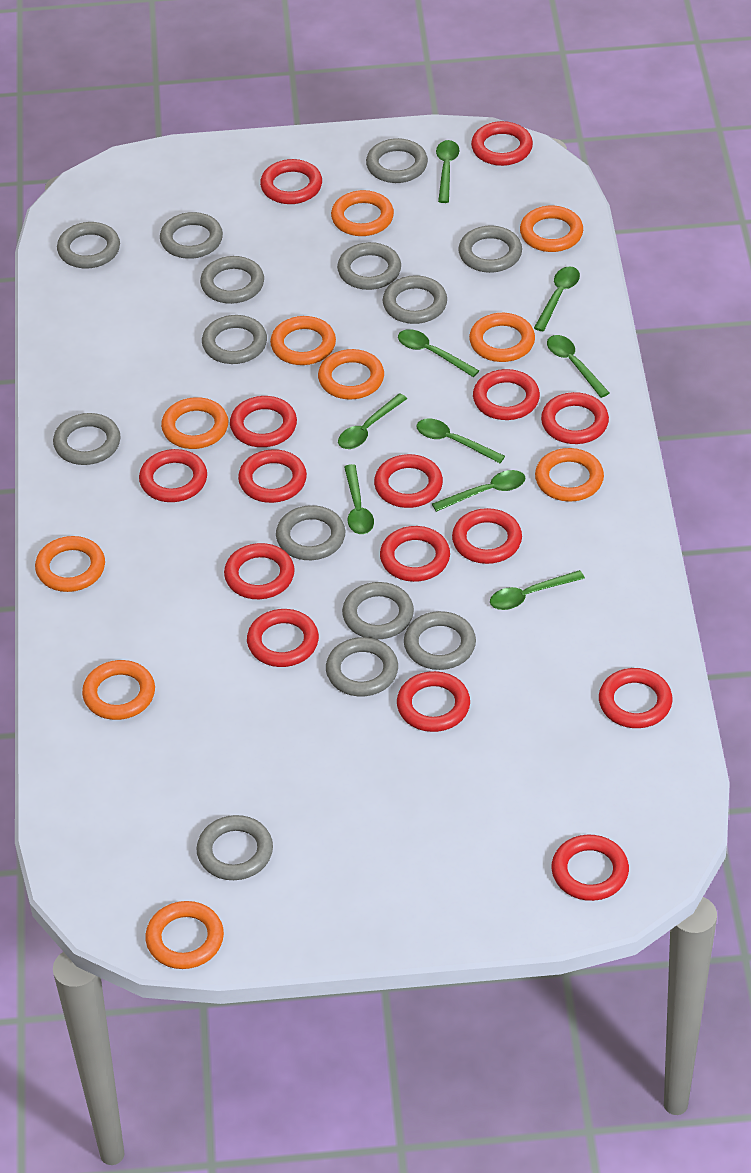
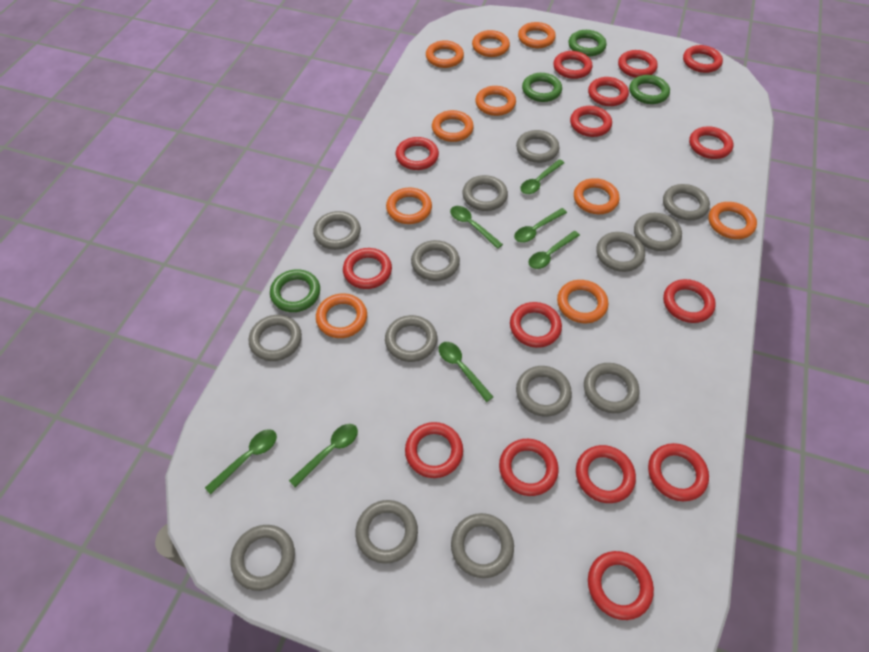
green ring: 0 -> 4
green spoon: 9 -> 7

